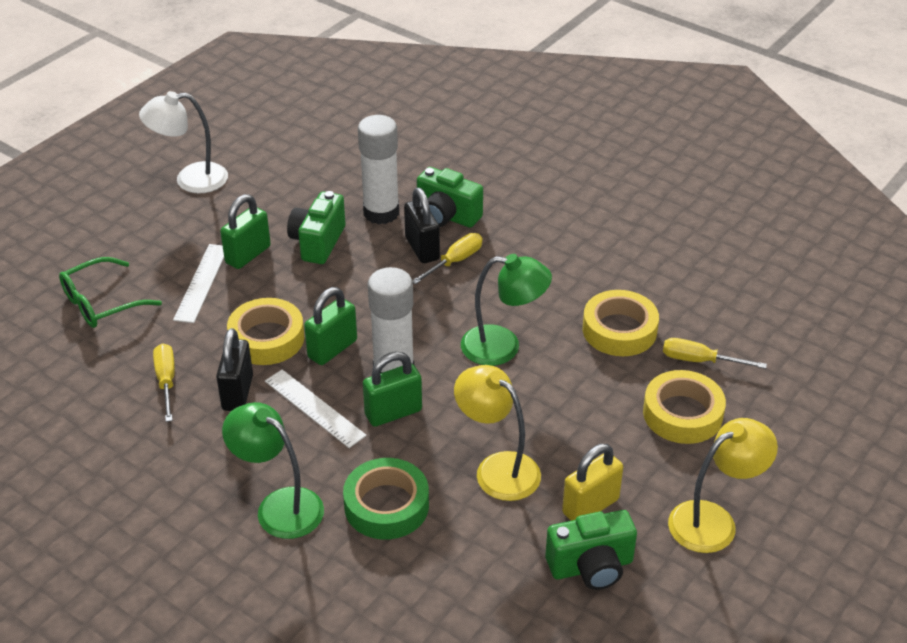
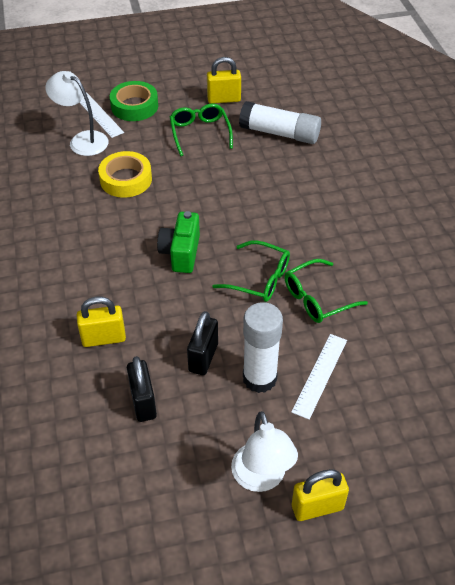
green camera: 3 -> 1
green glasses: 1 -> 3
green lamp: 2 -> 0
green padlock: 3 -> 0
white lamp: 1 -> 2
yellow lamp: 2 -> 0
yellow padlock: 1 -> 3
yellow screwdriver: 3 -> 0
yellow tape: 3 -> 1

